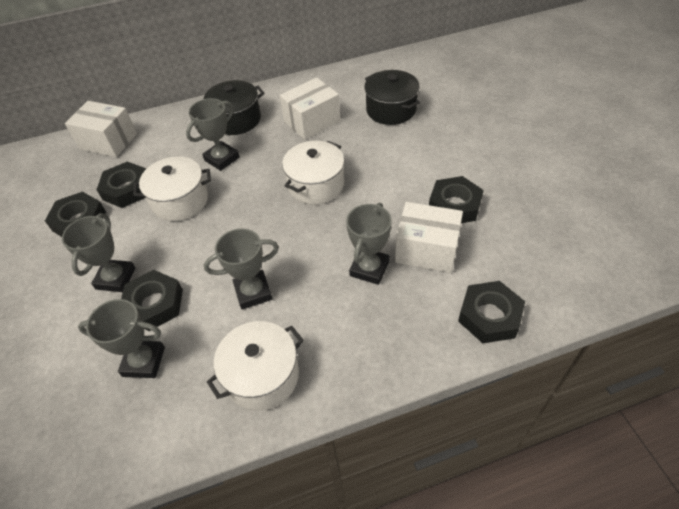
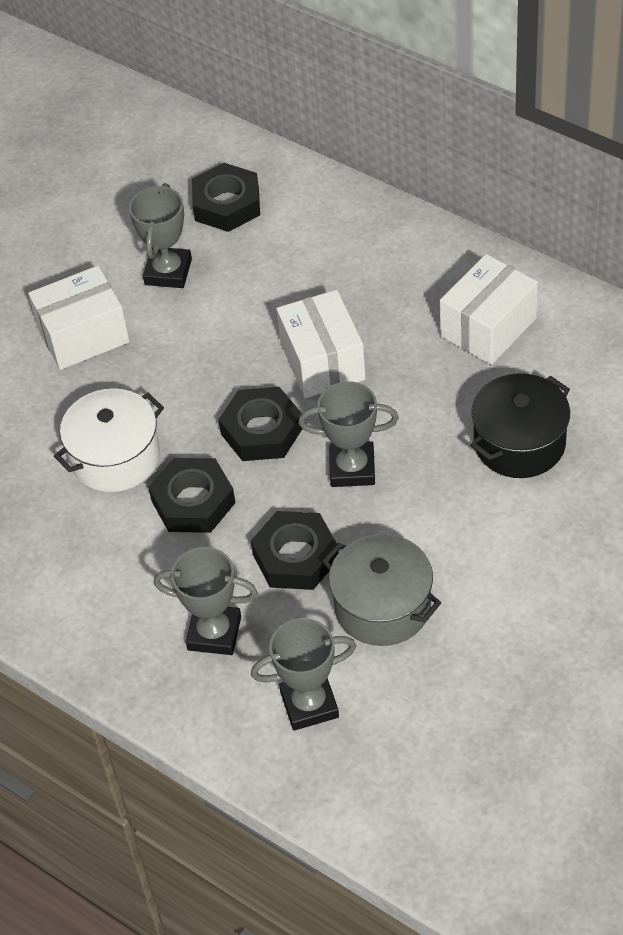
black nut: 5 -> 4
black pot: 2 -> 1
grey pot: 0 -> 1
grey trophy: 5 -> 4
white pot: 3 -> 1

